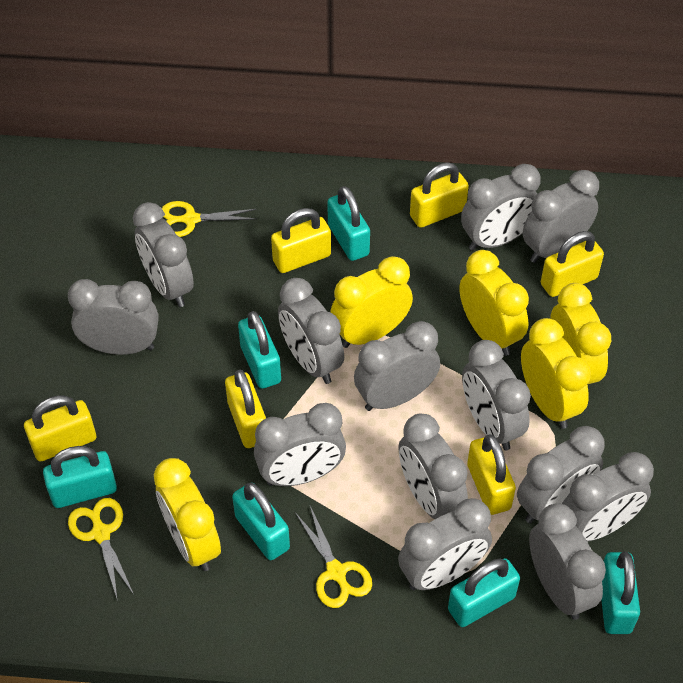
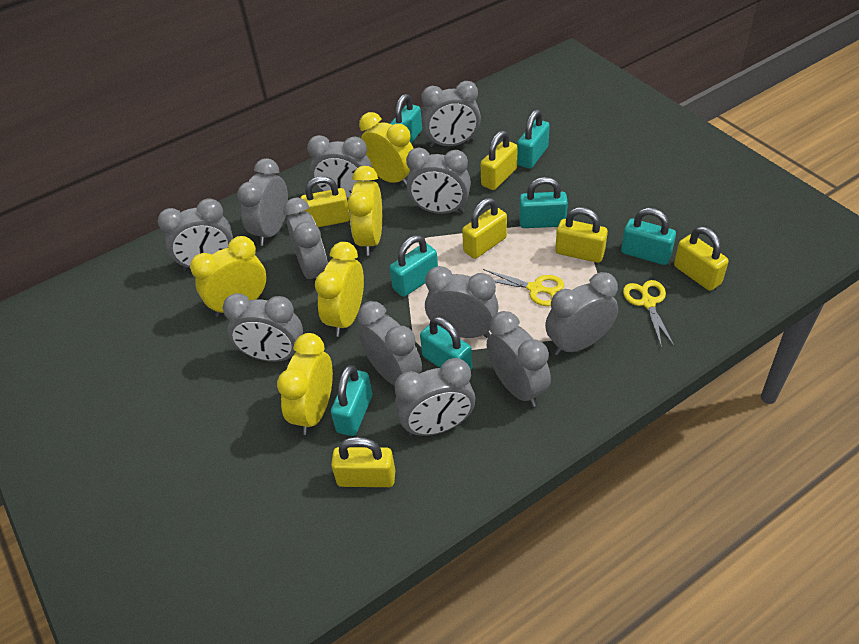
grey clock: 13 -> 12
turquoise padlock: 6 -> 7
yellow scissors: 3 -> 2

